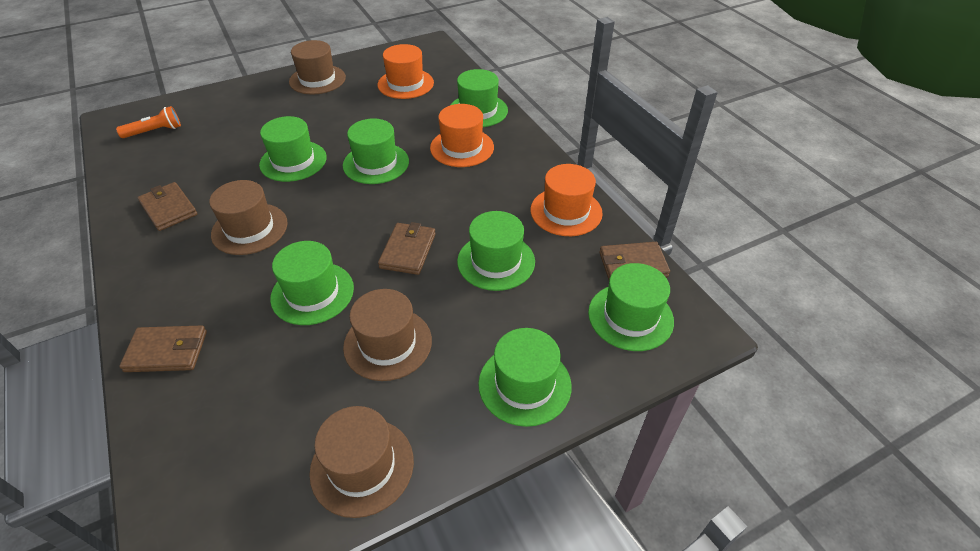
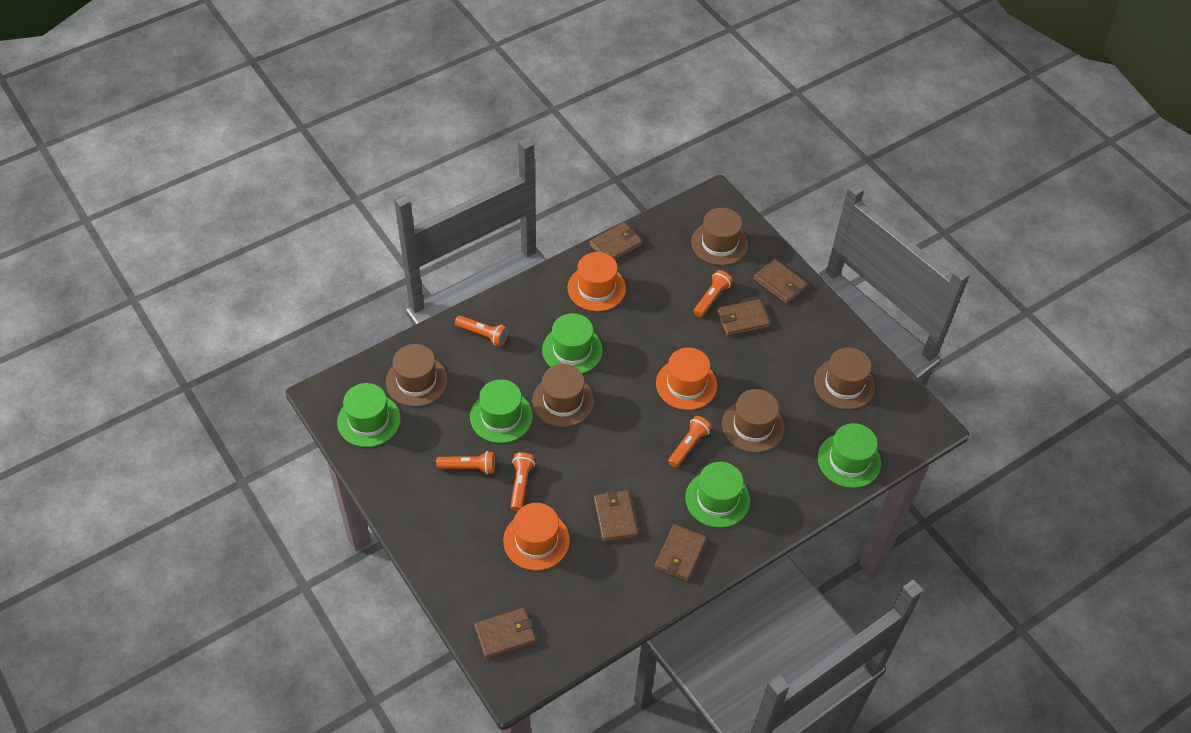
brown hat: 4 -> 5
brown wallet: 4 -> 6
green hat: 7 -> 5
orange flashlight: 1 -> 5

